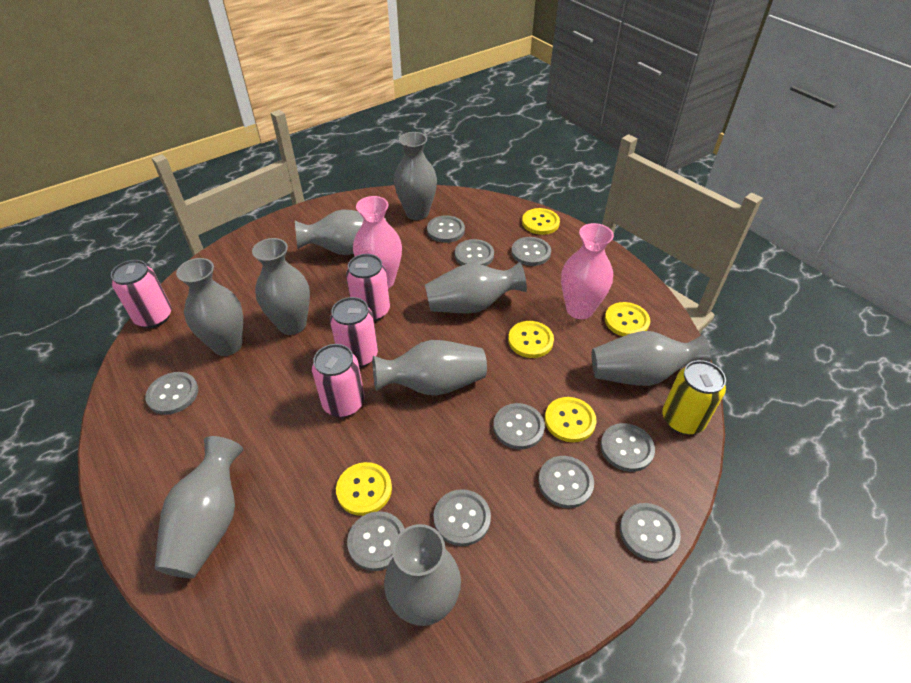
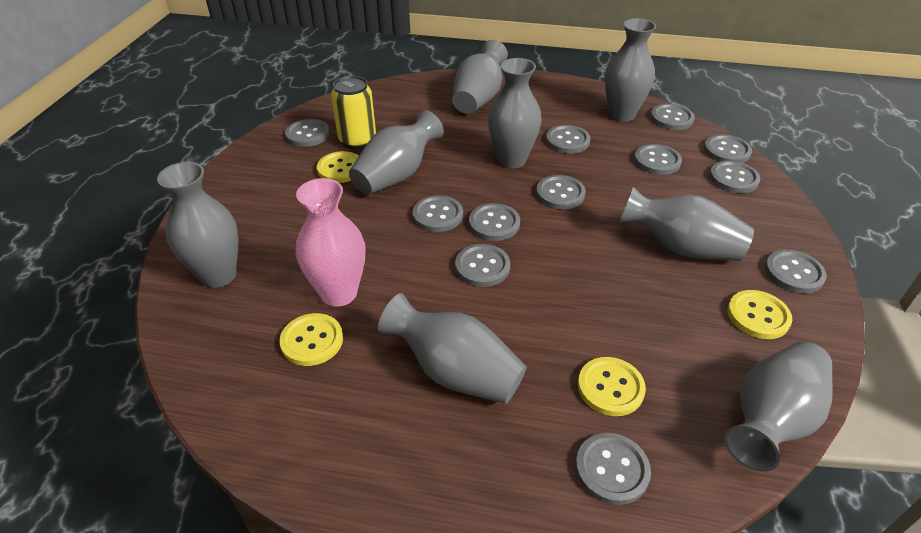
grey button: 10 -> 12
grey vase: 9 -> 8
pink can: 4 -> 0
pink vase: 2 -> 1
yellow button: 5 -> 4

